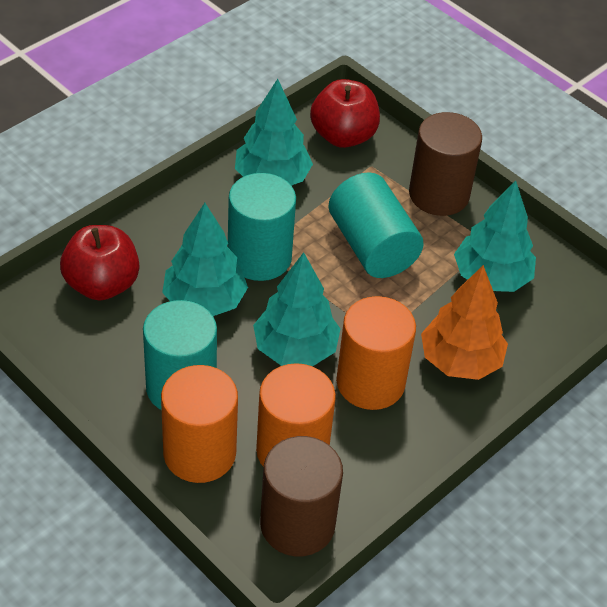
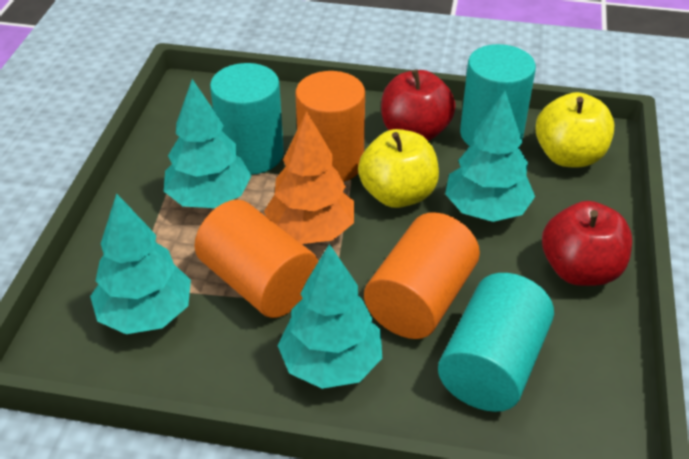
brown cylinder: 2 -> 0
yellow apple: 0 -> 2

